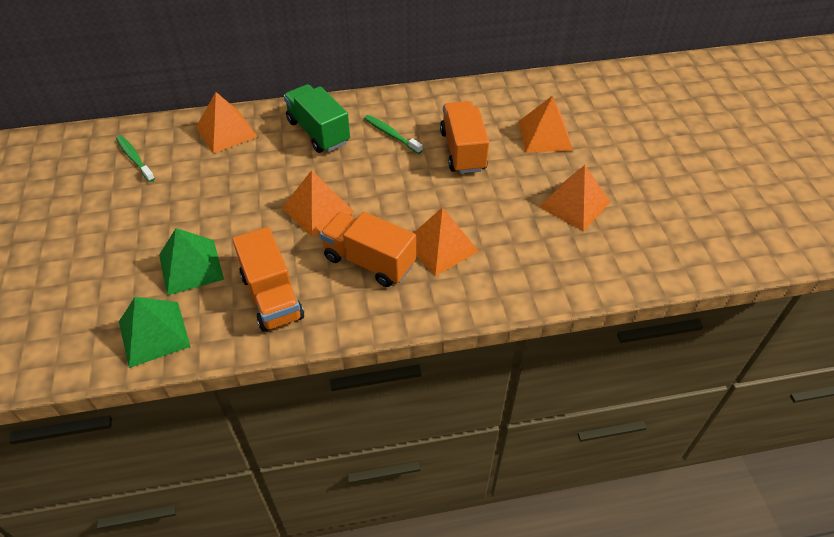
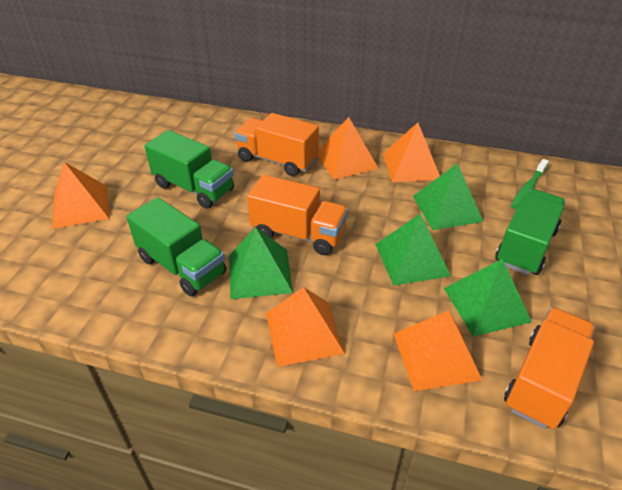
green pyramid: 2 -> 4
green toothbrush: 2 -> 1
green truck: 1 -> 3

